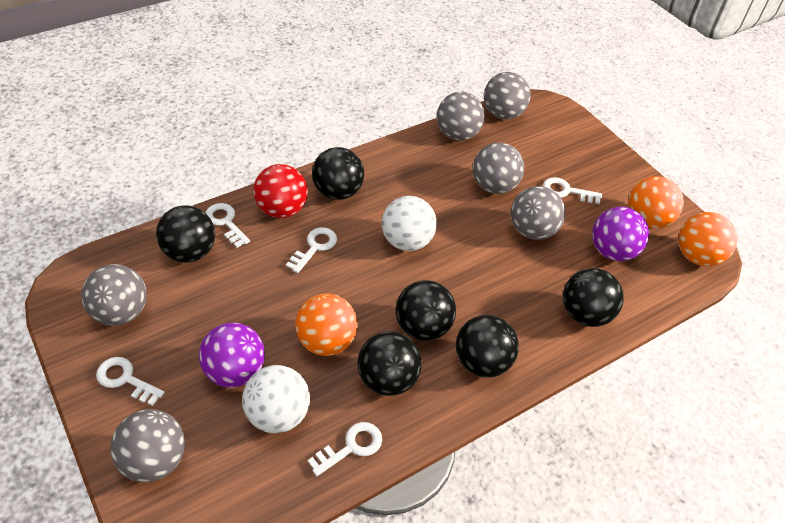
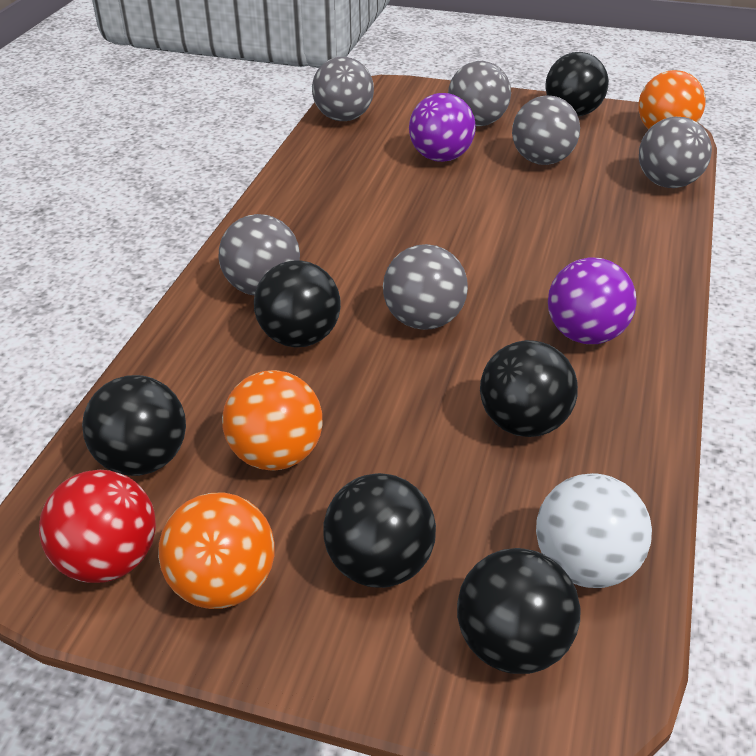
white ball: 2 -> 1
white key: 5 -> 0

